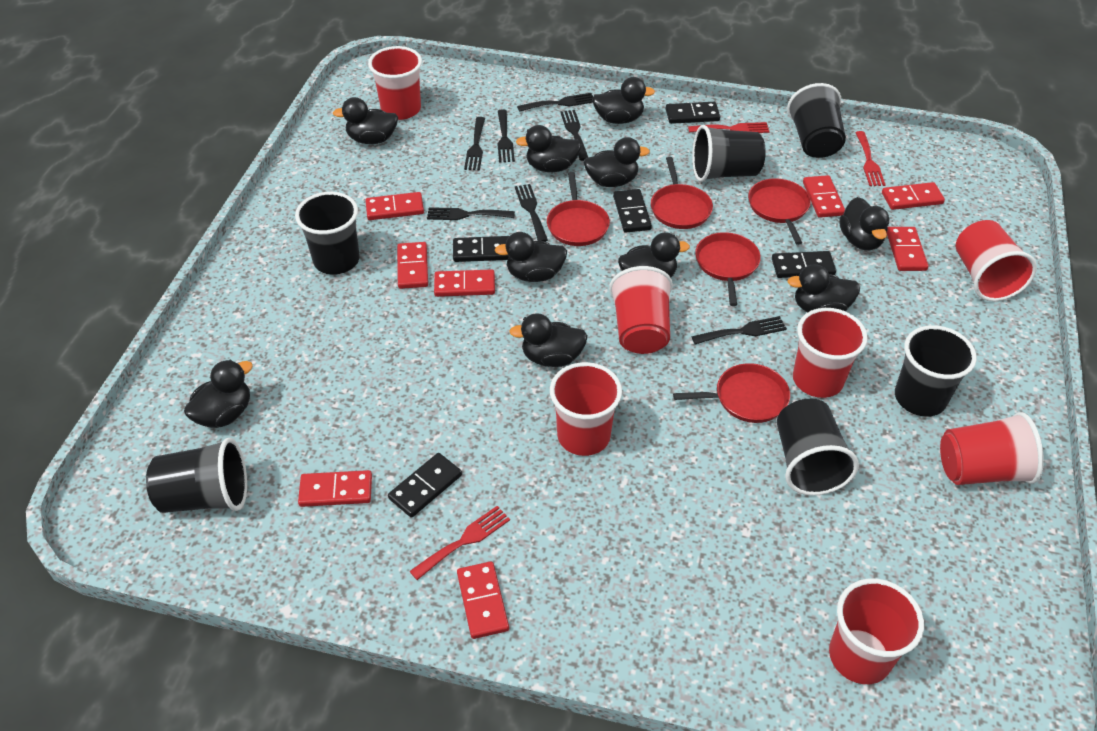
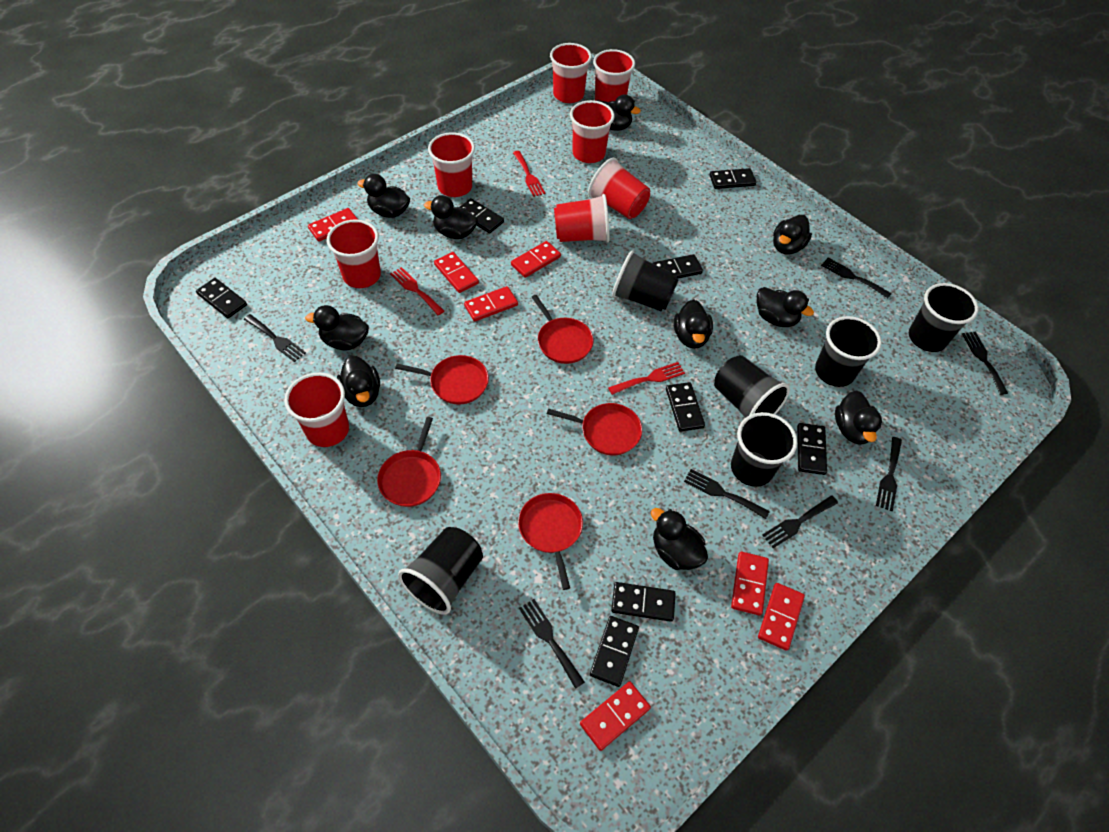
black domino: 5 -> 8
red cup: 7 -> 8
red domino: 8 -> 7

